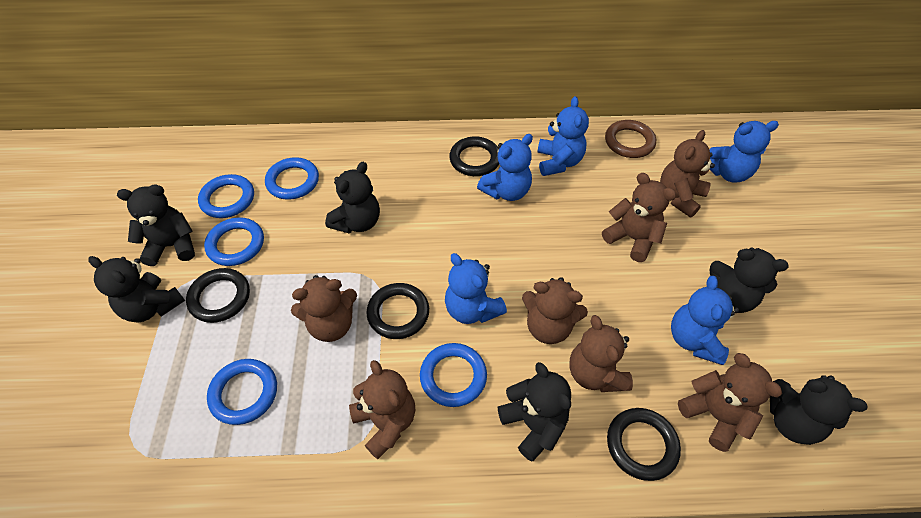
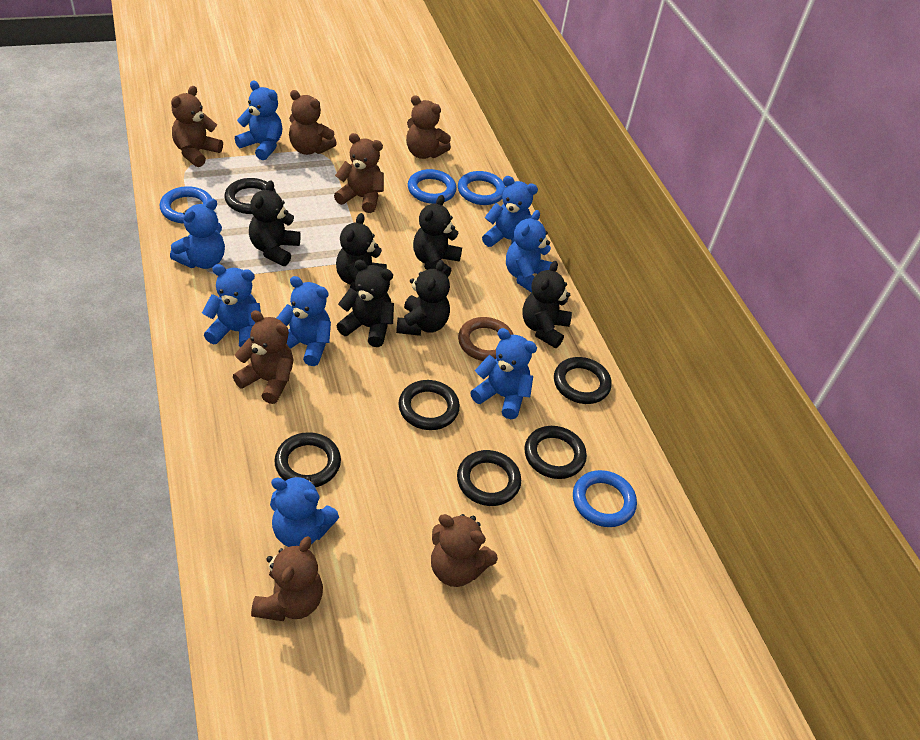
black ring: 4 -> 6
blue ring: 5 -> 4
blue teddy bear: 5 -> 8

